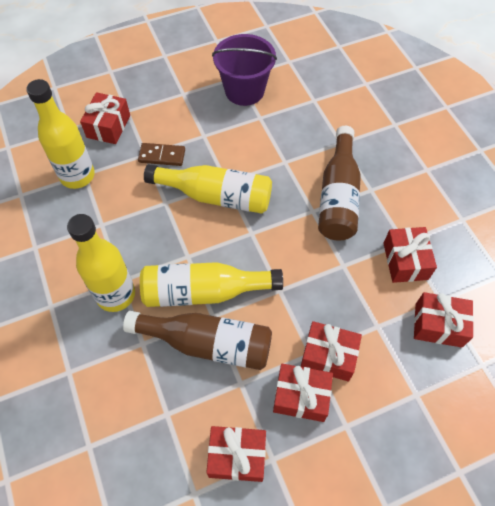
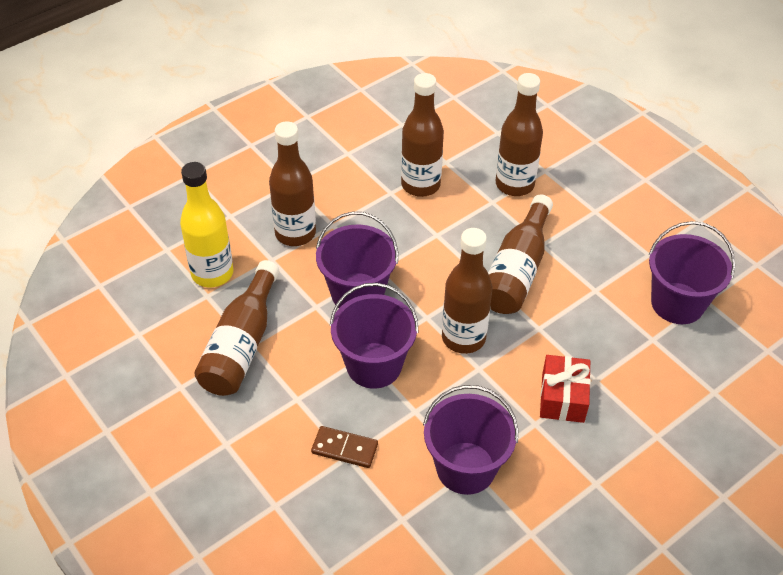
brown bottle: 2 -> 6
purple bucket: 1 -> 4
red gift: 6 -> 1
yellow bottle: 4 -> 1

